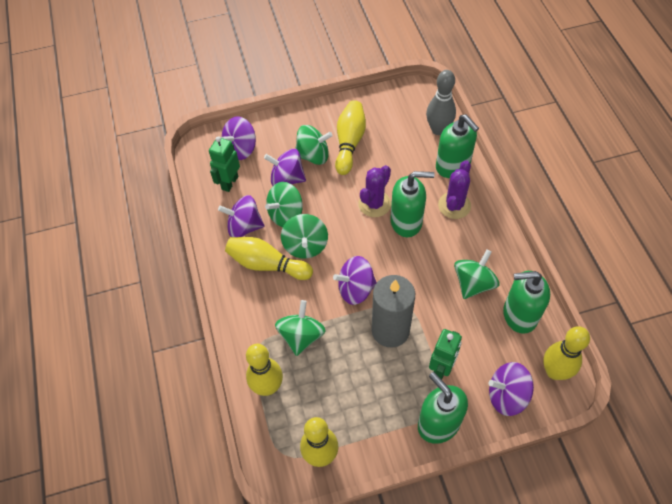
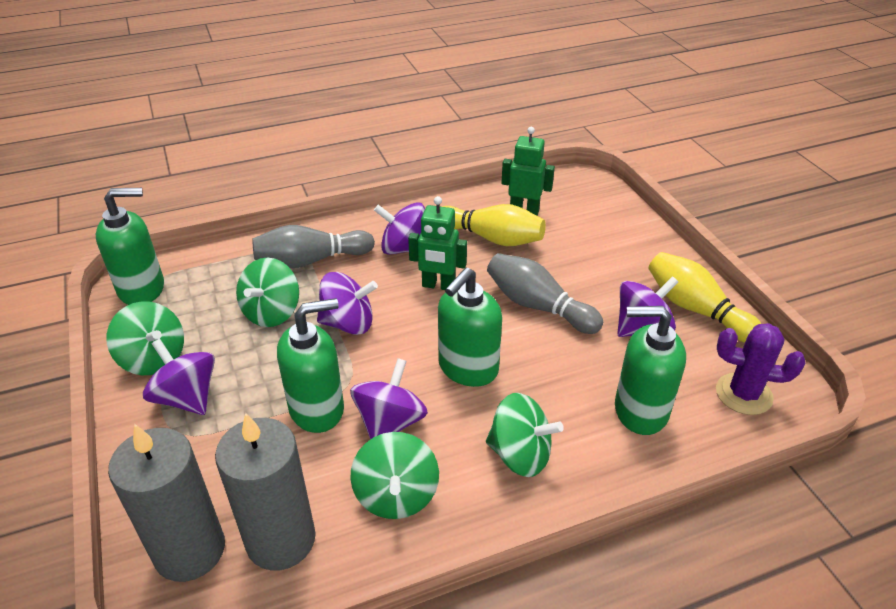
green spinning top: 5 -> 4
grey bowling pin: 1 -> 2
grey candle: 1 -> 2
purple cactus: 2 -> 1
yellow bowling pin: 5 -> 2

